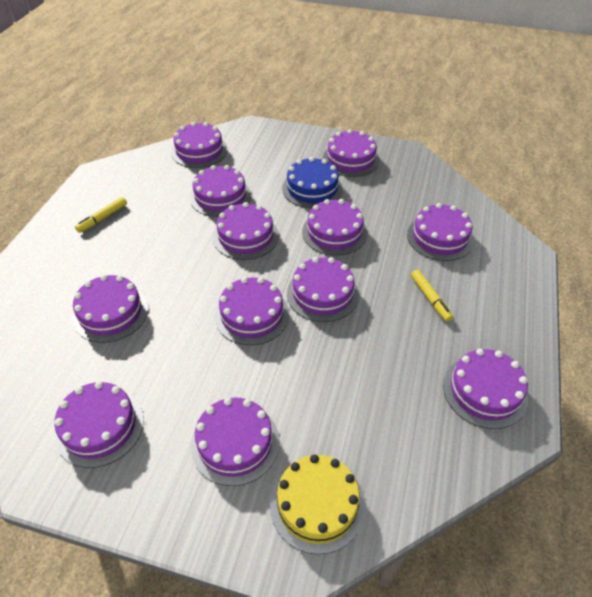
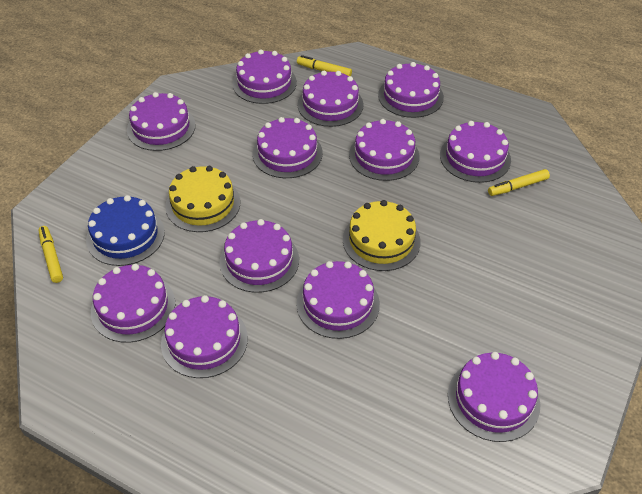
yellow cake: 1 -> 2
yellow marker: 2 -> 3

